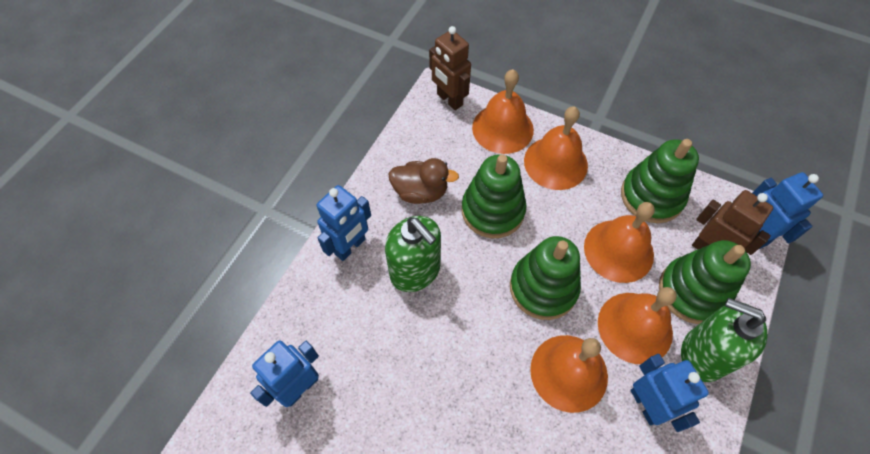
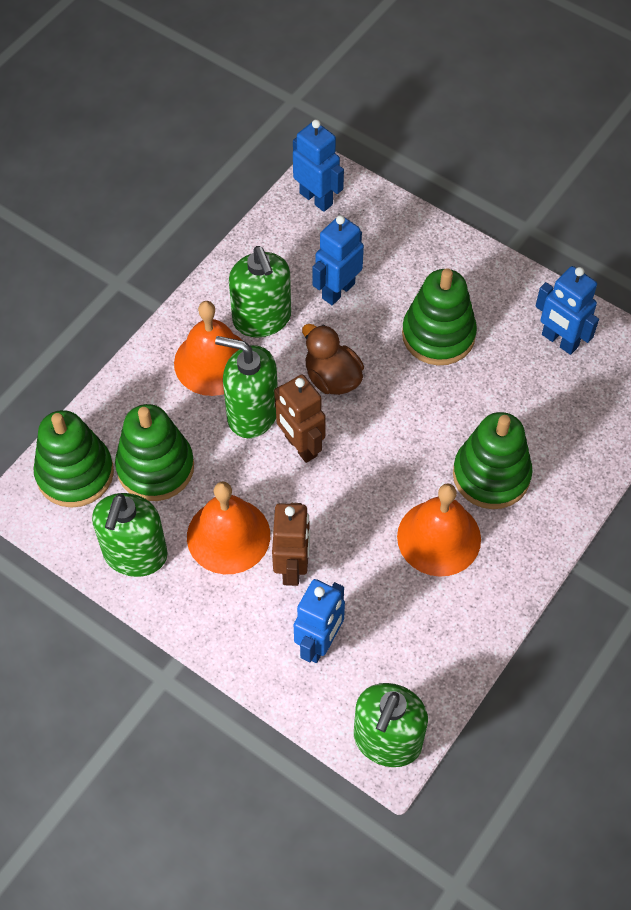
green soap dispenser: 2 -> 4
orange bell: 5 -> 3

